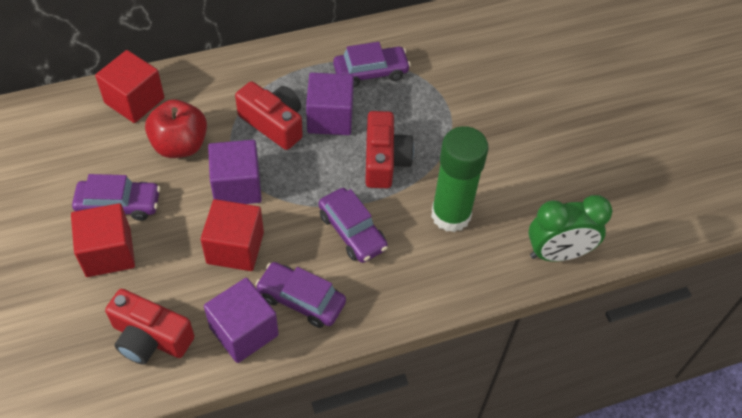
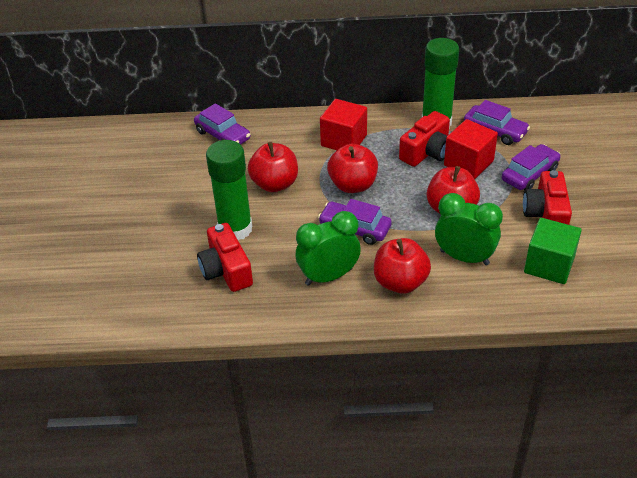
green clock: 1 -> 2
green cube: 0 -> 1
green glue stick: 1 -> 2
purple cube: 3 -> 0
red apple: 1 -> 4
red cube: 3 -> 2

